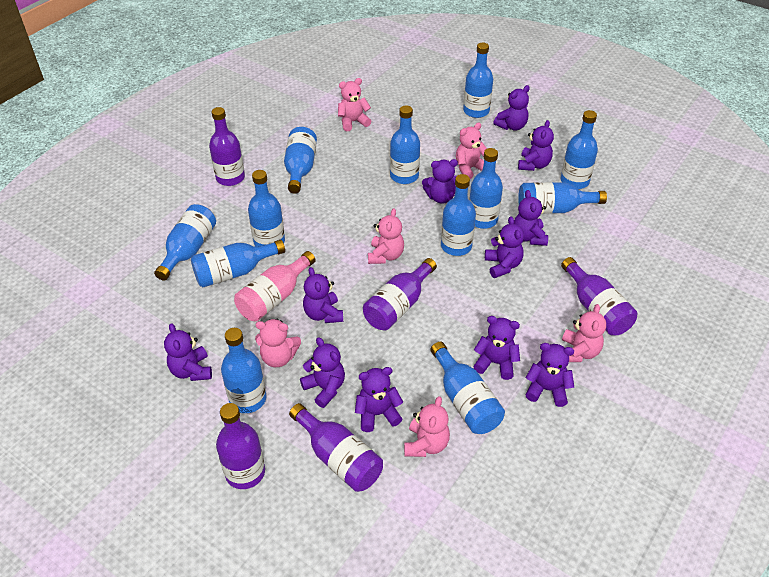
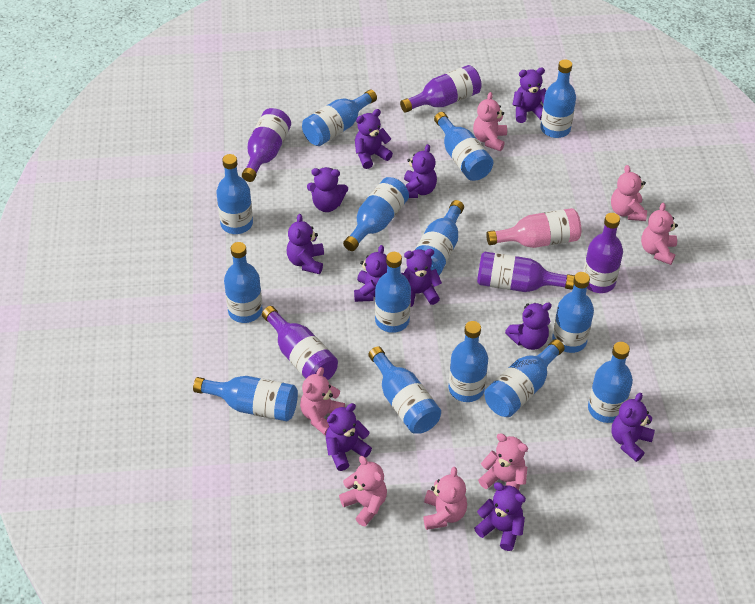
blue bottle: 12 -> 14
pink teddy bear: 6 -> 7

